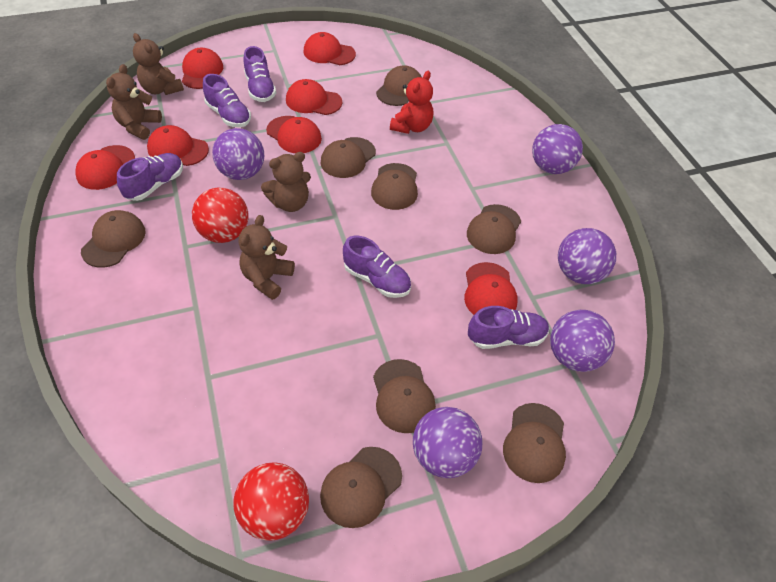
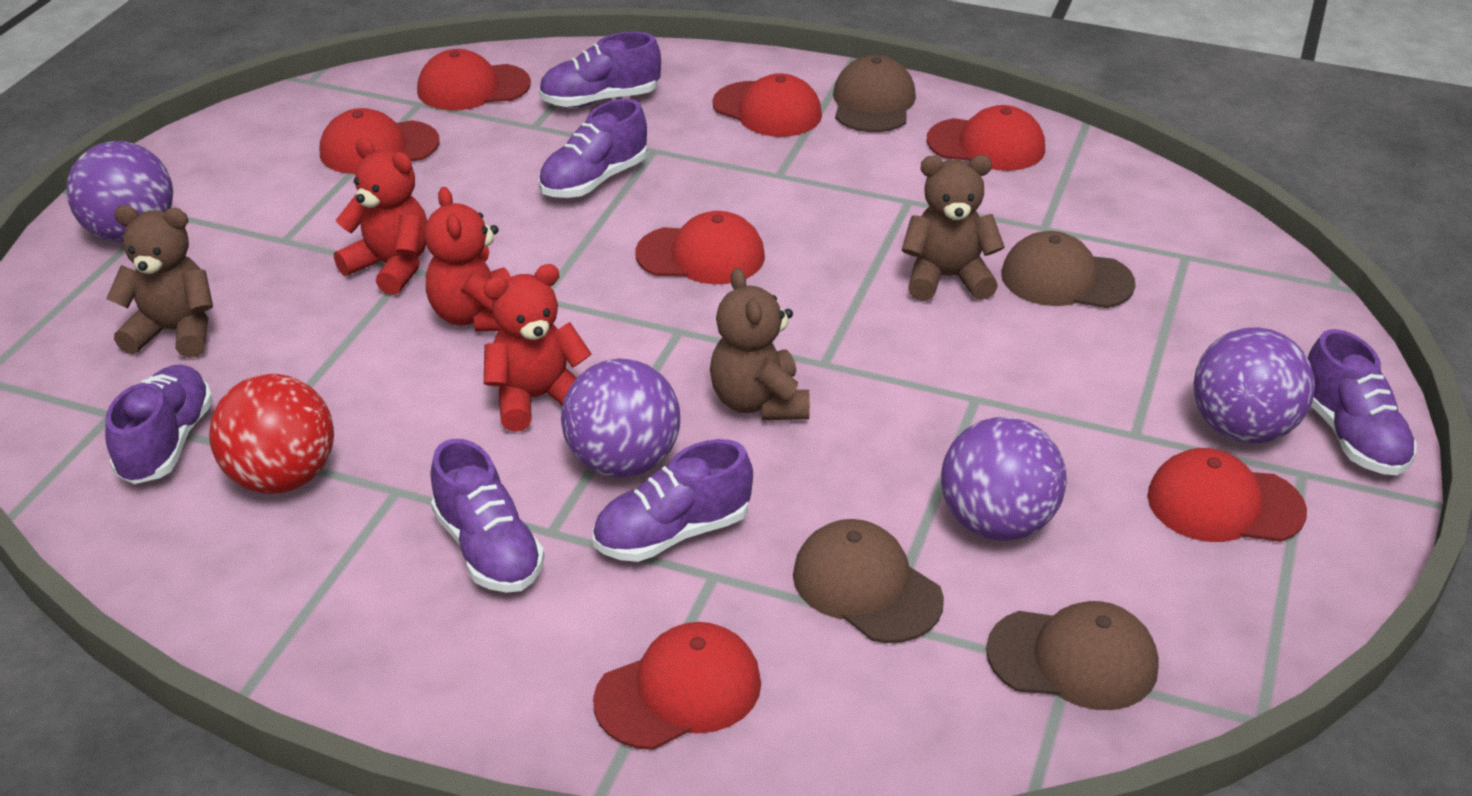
brown cap: 8 -> 4
brown teddy bear: 4 -> 3
purple ball: 5 -> 4
purple shoe: 5 -> 6
red ball: 2 -> 1
red teddy bear: 1 -> 3

